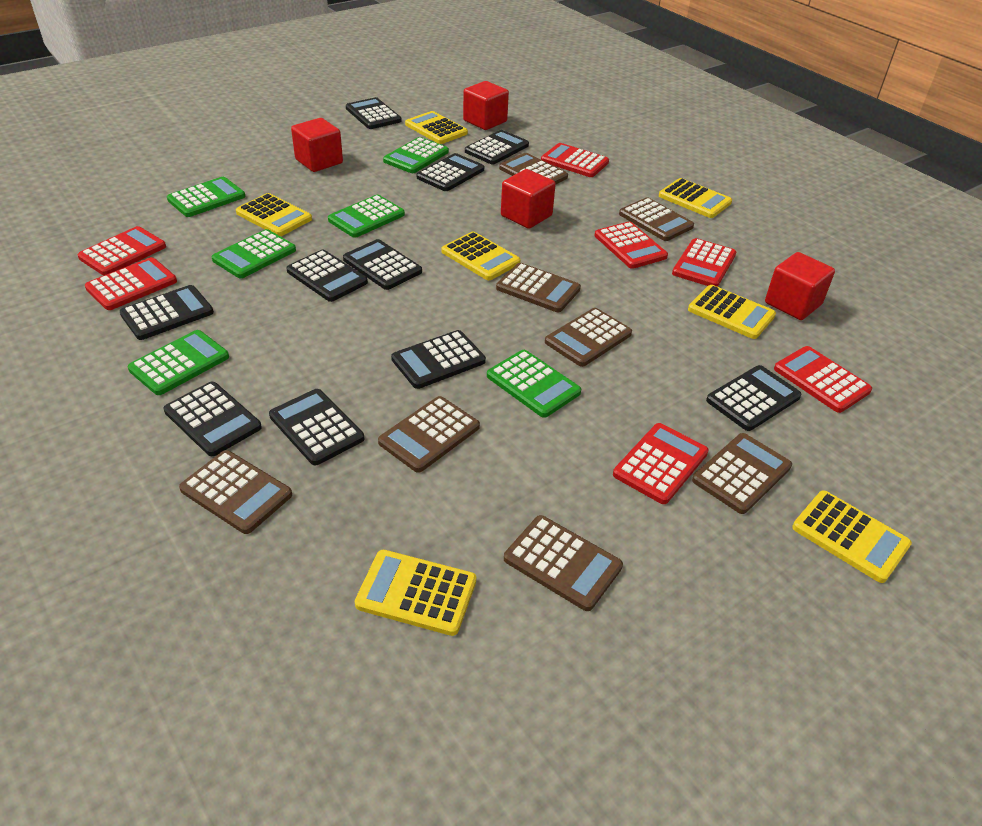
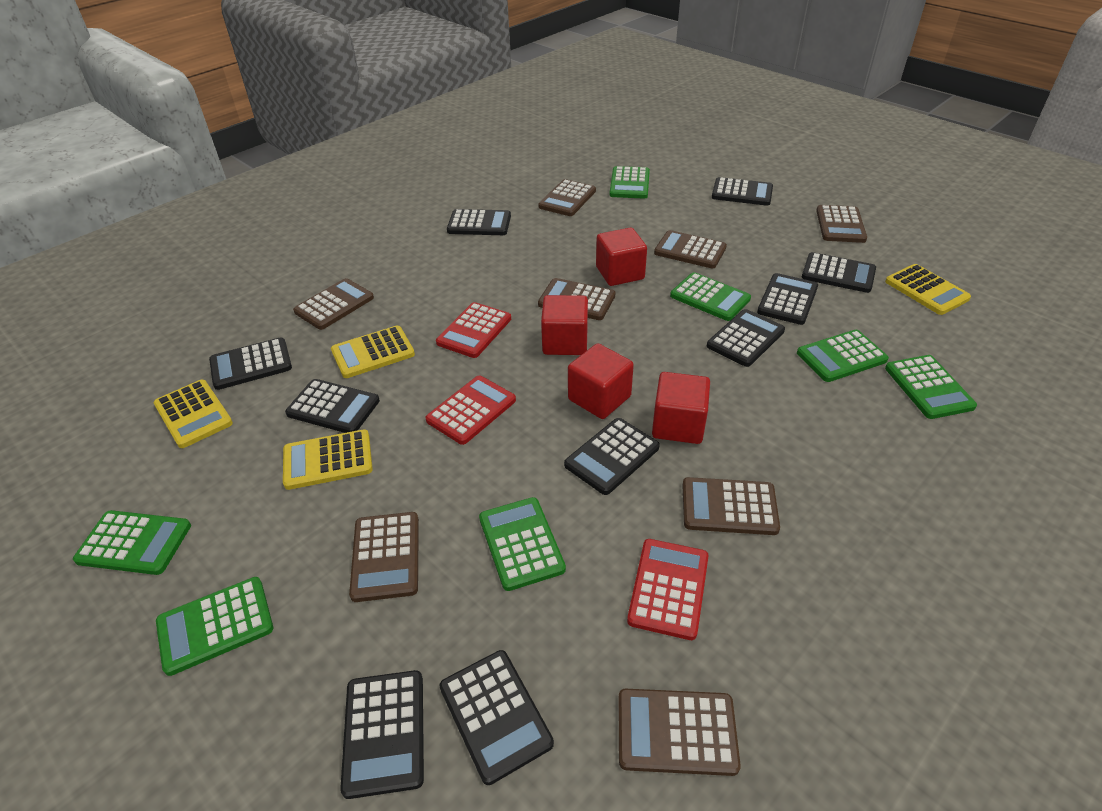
green calculator: 6 -> 7
red calculator: 7 -> 3
yellow calculator: 7 -> 4

